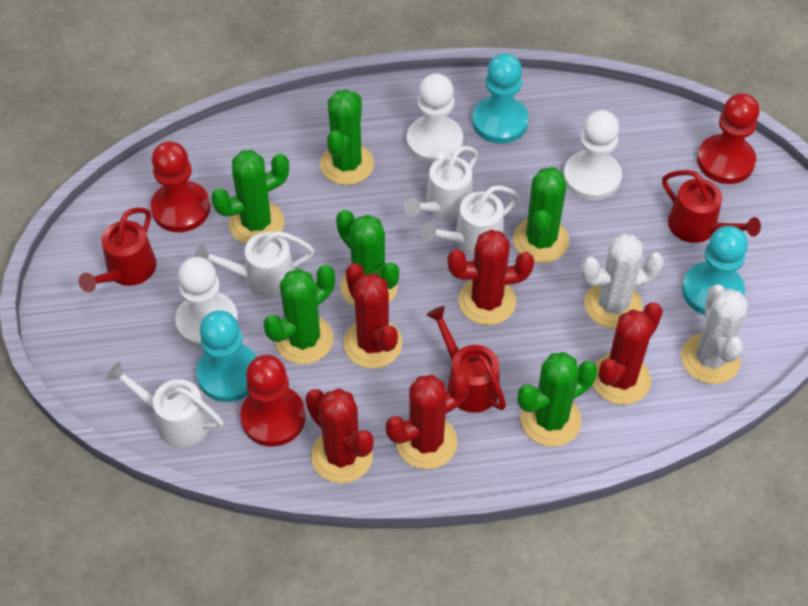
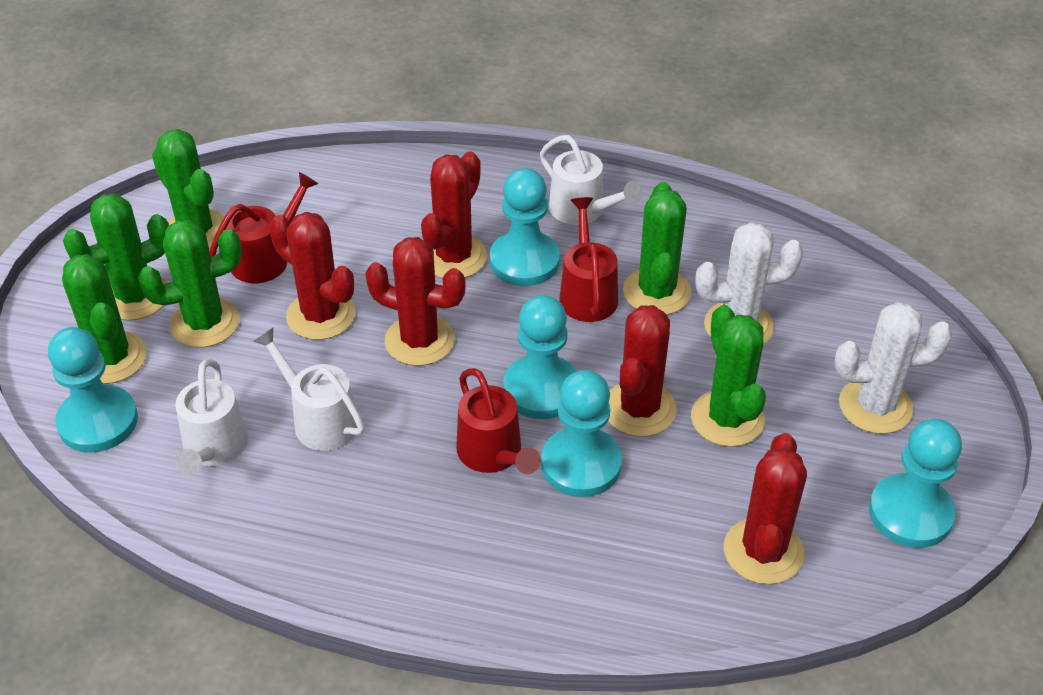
red pawn: 3 -> 0
turquoise pawn: 3 -> 5
white pawn: 3 -> 0
white watering can: 4 -> 3

